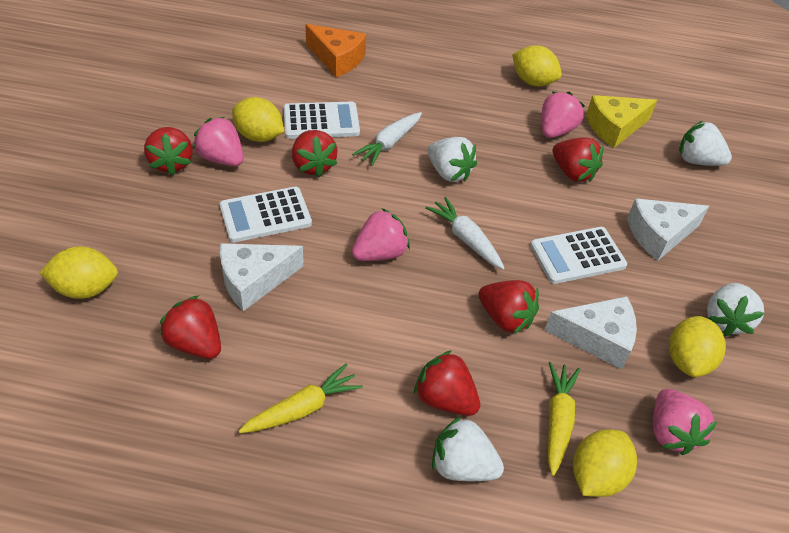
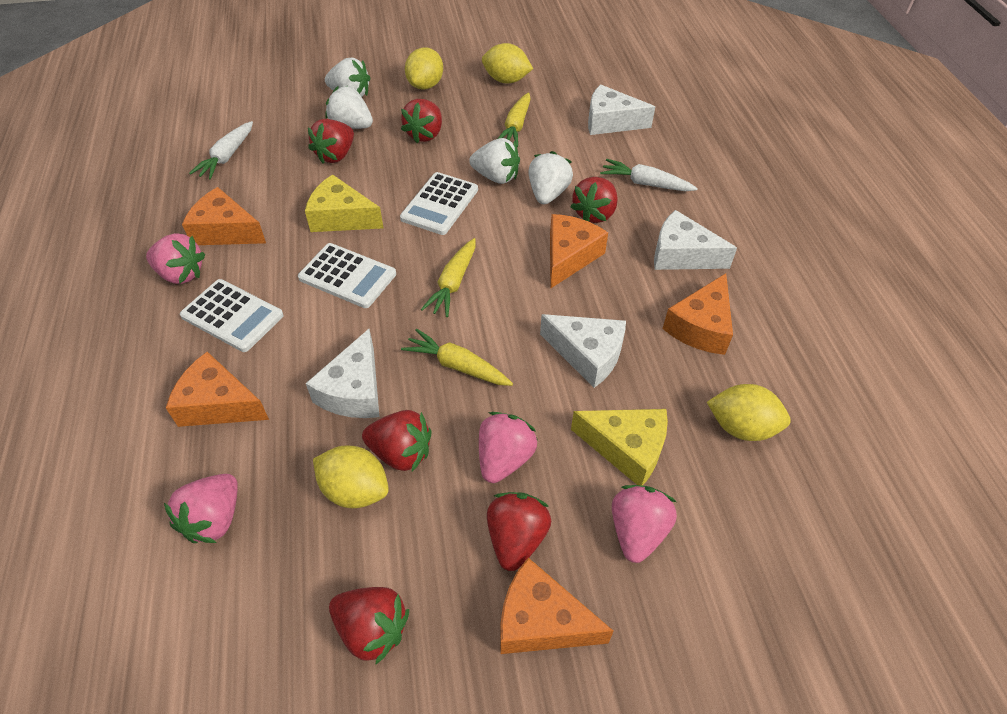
orange cheese: 1 -> 5
white cheese: 3 -> 4
yellow carrot: 2 -> 3
yellow cheese: 1 -> 2
yellow lemon: 5 -> 4

